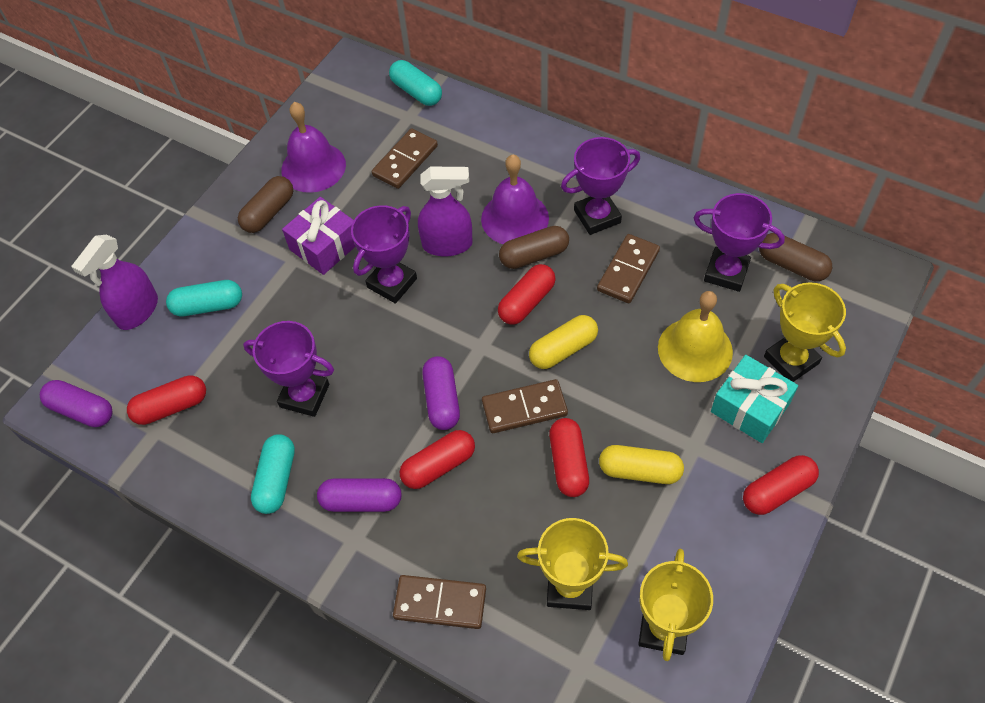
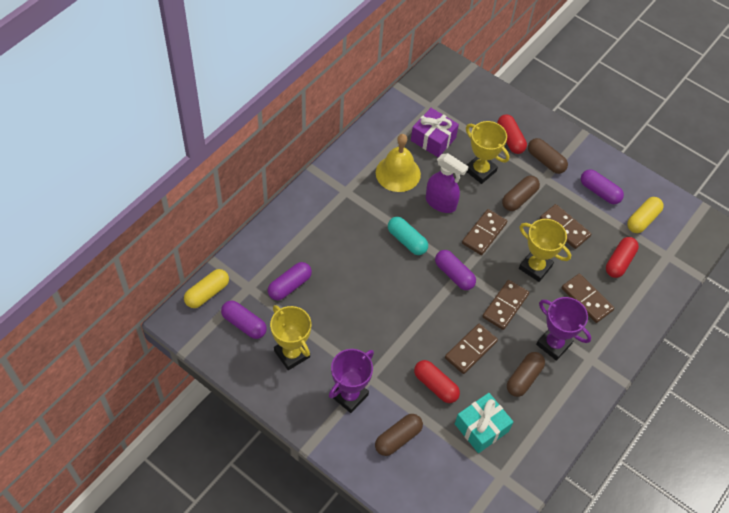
brown capsule: 3 -> 4
brown domino: 4 -> 5
purple bell: 2 -> 0
purple capsule: 3 -> 4
purple spray bottle: 2 -> 1
purple trophy: 4 -> 2
red capsule: 5 -> 3
turquoise capsule: 3 -> 1

